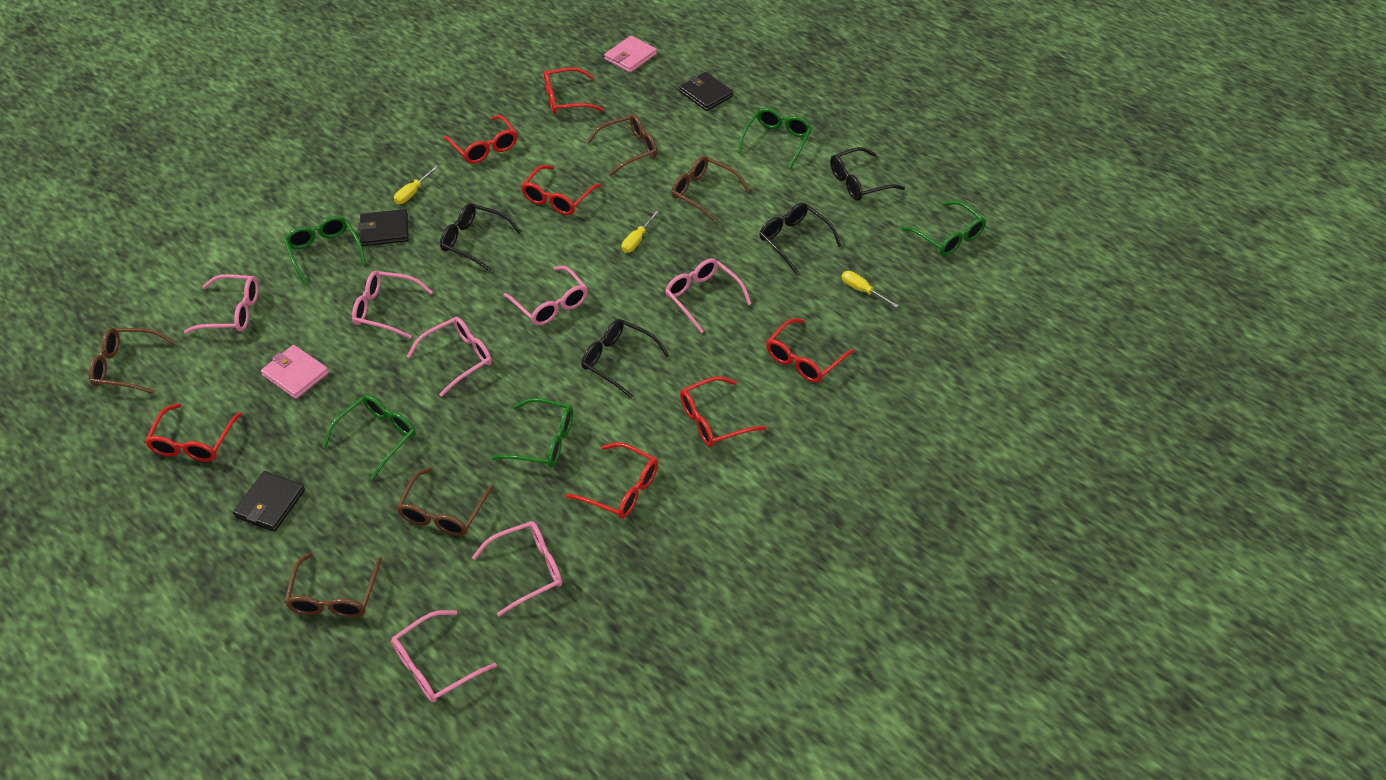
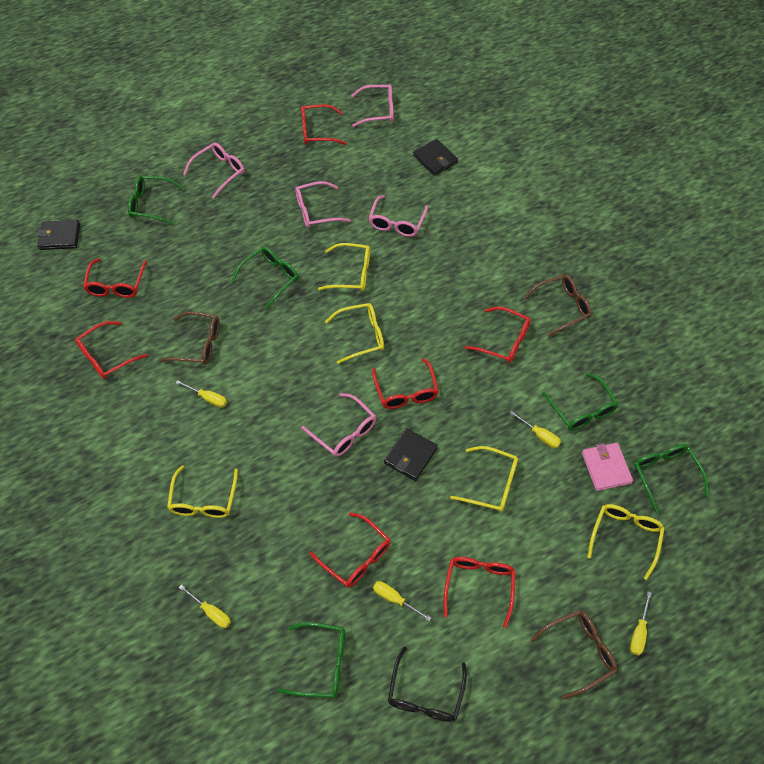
black glasses: 4 -> 1
brown glasses: 5 -> 3
pink glasses: 7 -> 5
pink wallet: 2 -> 1
yellow glasses: 0 -> 5
yellow screwdriver: 3 -> 5

